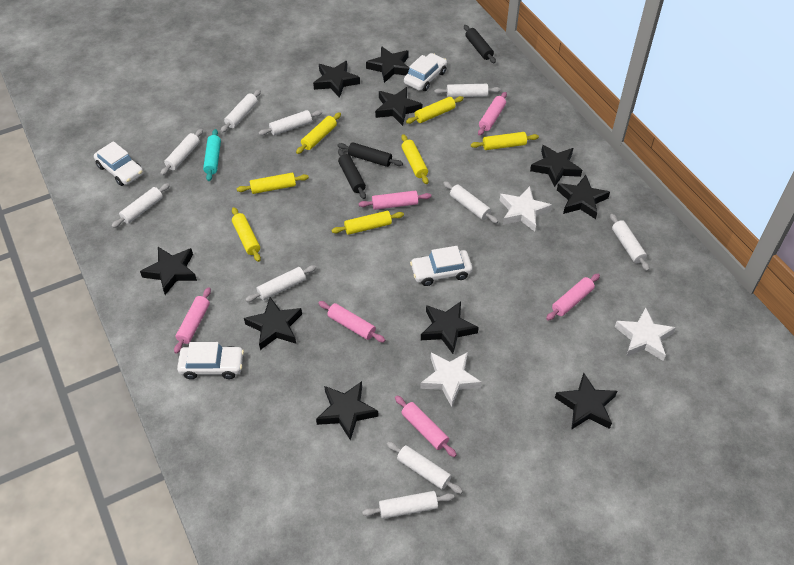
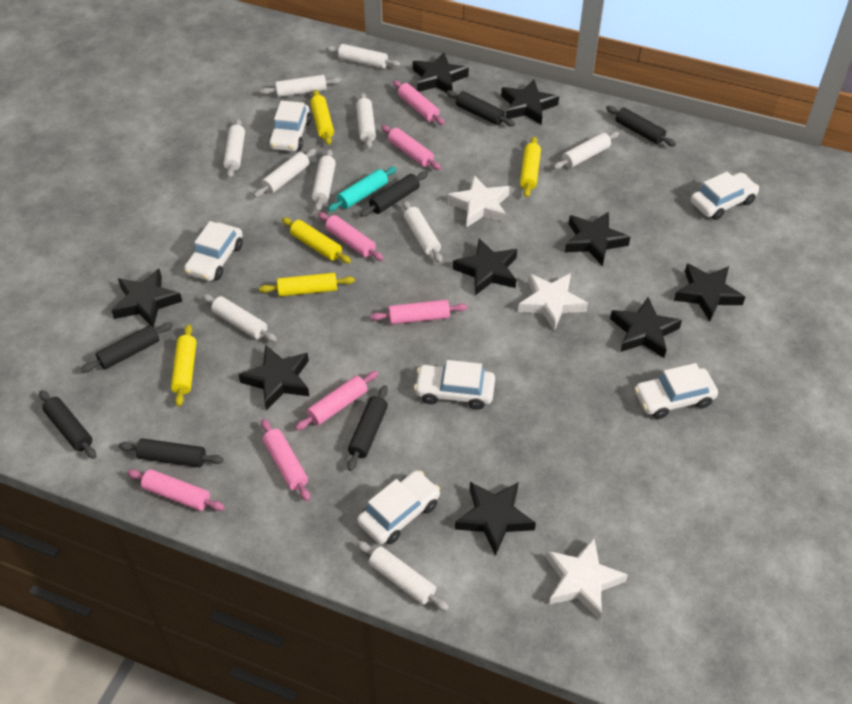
black rolling pin: 3 -> 7
black star: 10 -> 9
pink rolling pin: 6 -> 7
white car: 4 -> 6
yellow rolling pin: 7 -> 5

